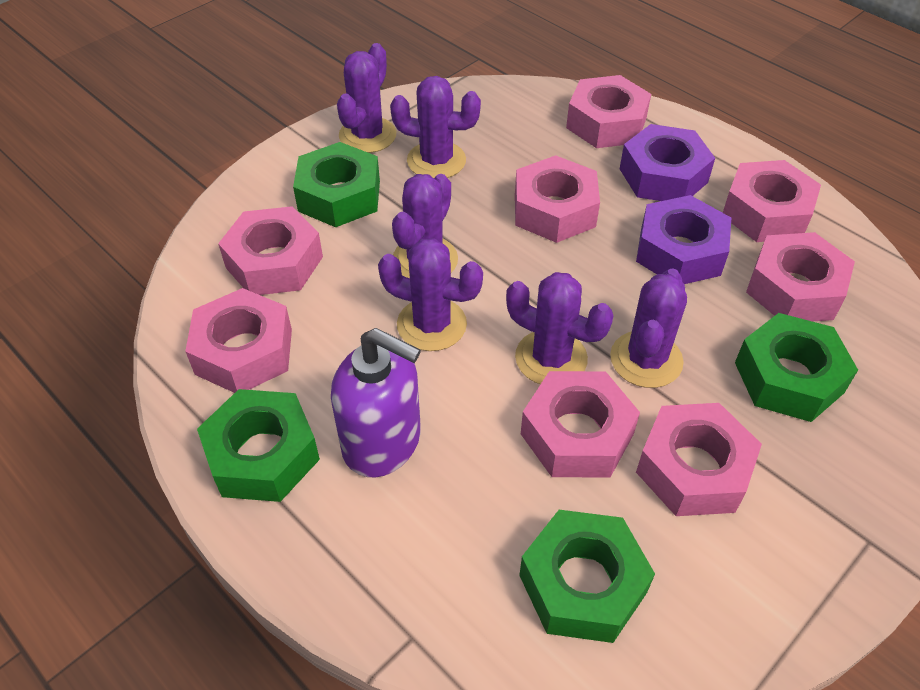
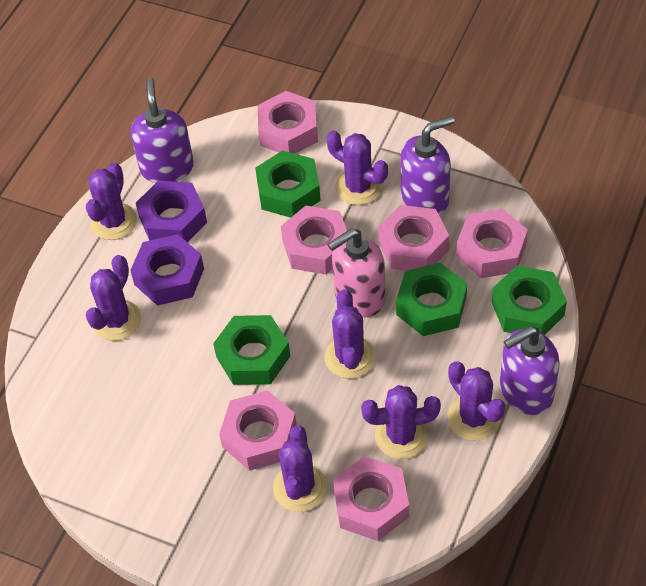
pink nut: 8 -> 6
pink soap dispenser: 0 -> 1
purple cactus: 6 -> 7
purple soap dispenser: 1 -> 3

